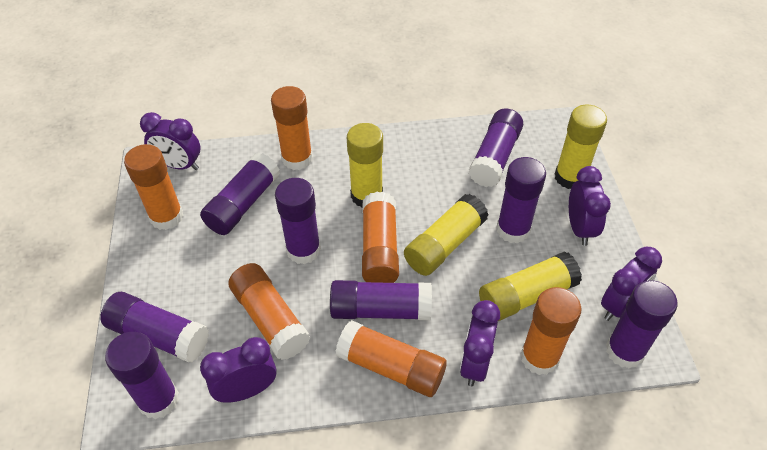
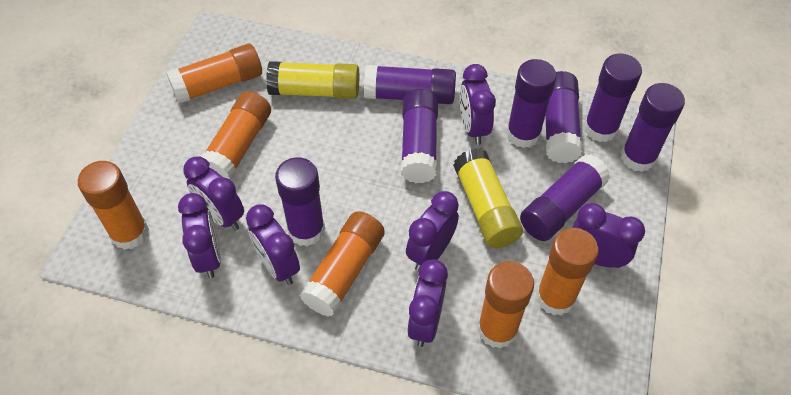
purple clock: 5 -> 7
yellow glue stick: 4 -> 2

